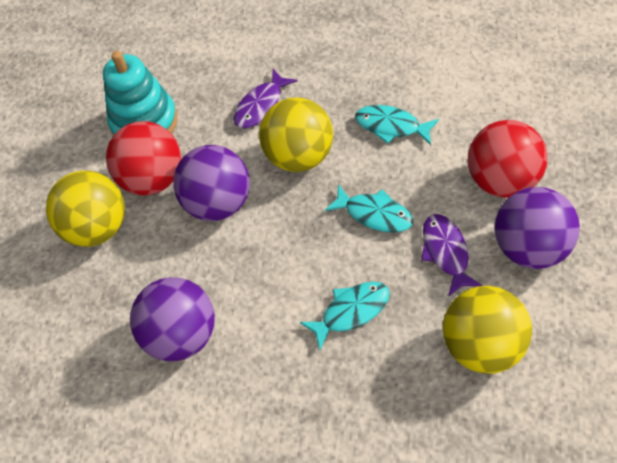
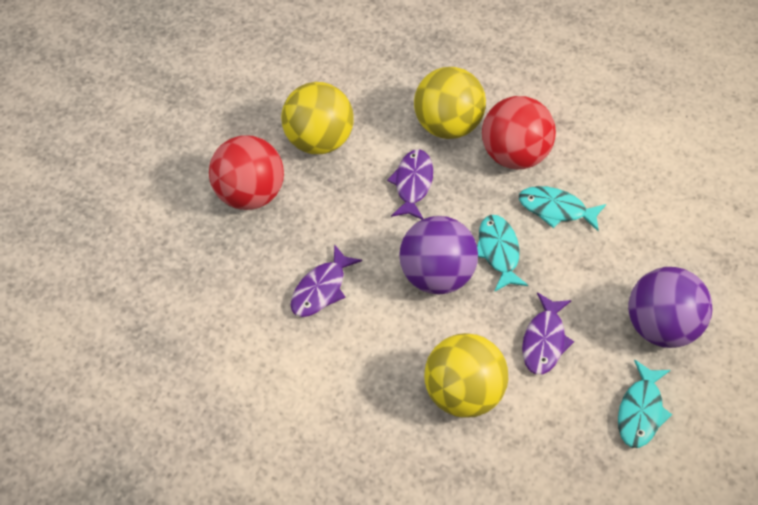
purple ball: 3 -> 2
purple fish: 2 -> 3
turquoise stacking toy: 1 -> 0

